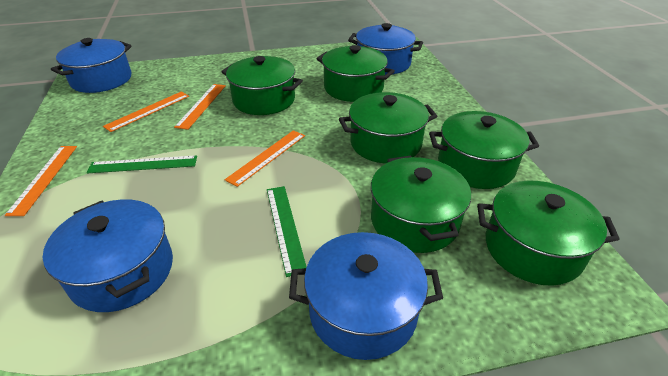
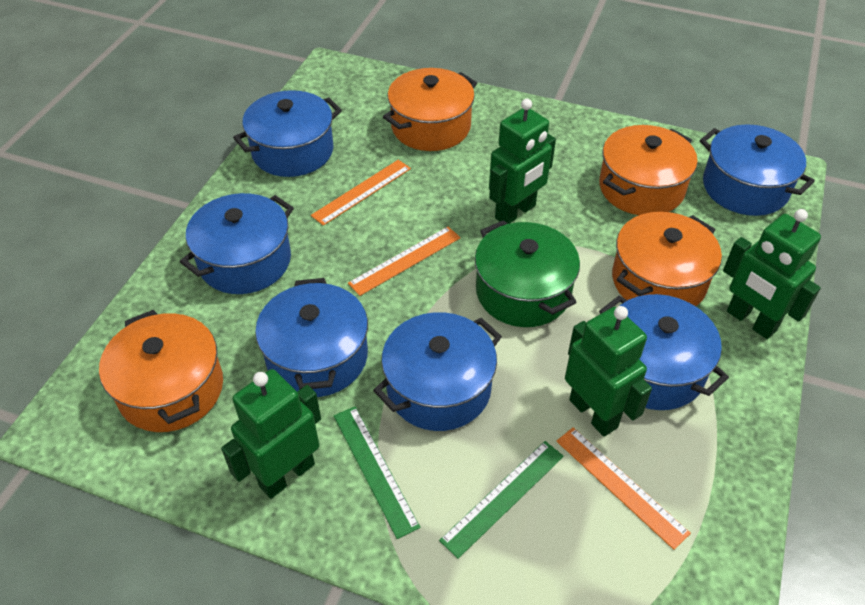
blue pot: 4 -> 6
green pot: 6 -> 1
green robot: 0 -> 4
orange pot: 0 -> 4
orange ruler: 4 -> 3

